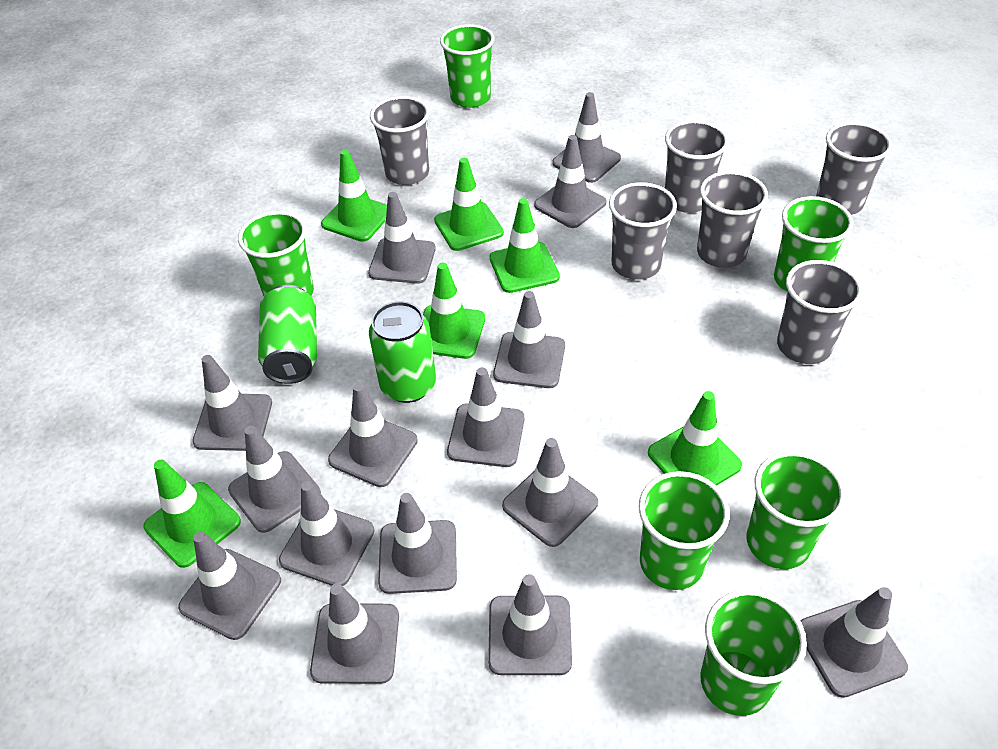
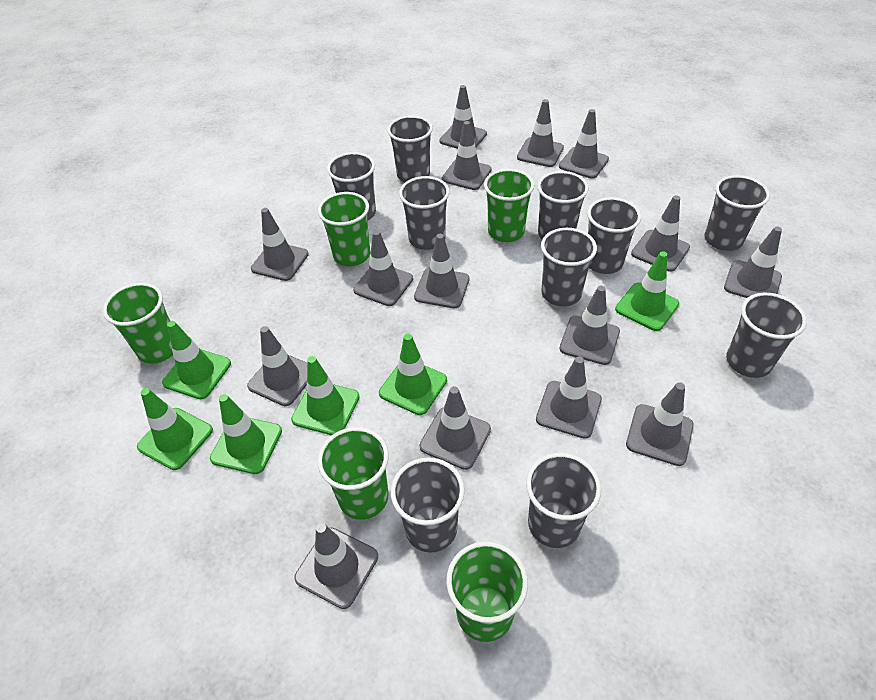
green can: 2 -> 0
green cup: 6 -> 5
grey cup: 6 -> 10

